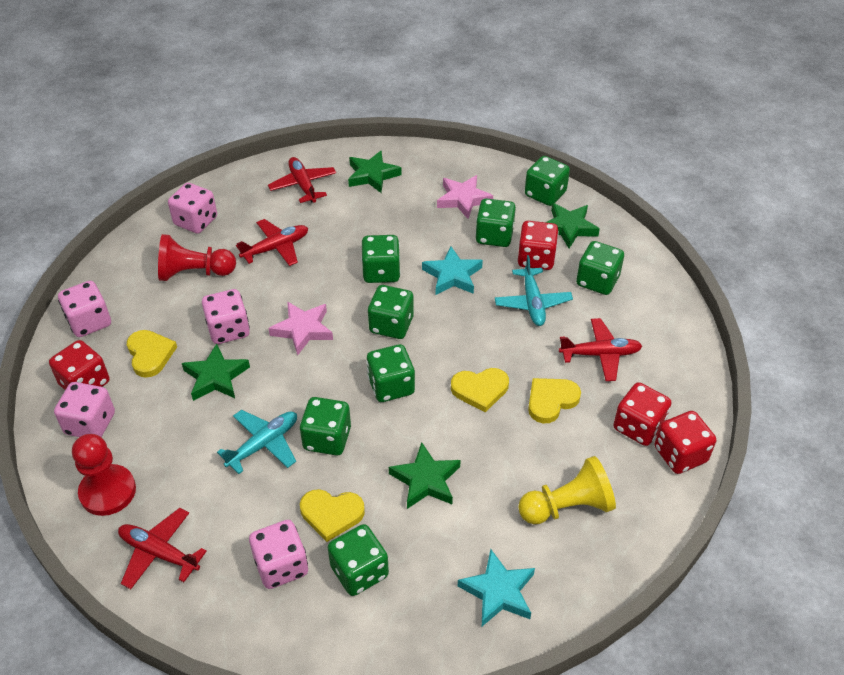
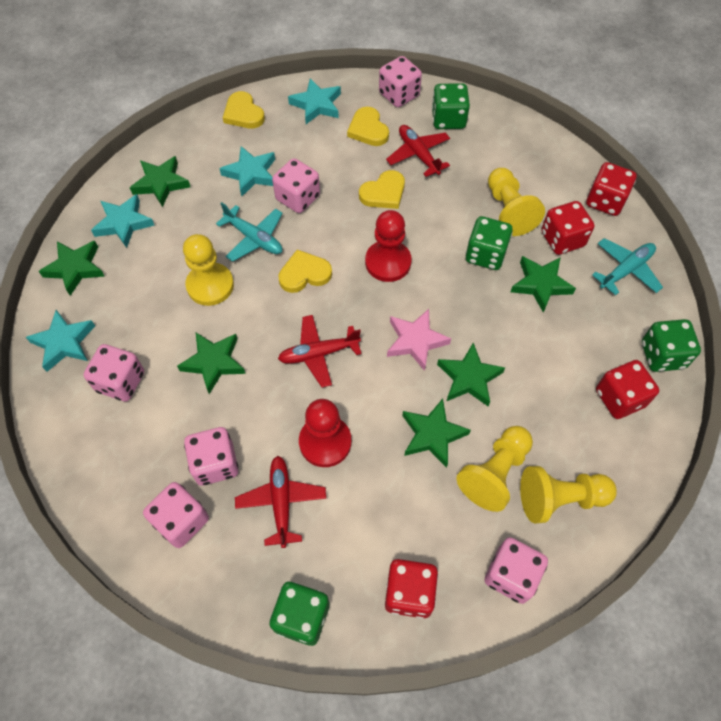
green dice: 8 -> 4
green star: 4 -> 6
pink dice: 5 -> 6
pink star: 2 -> 1
red plane: 4 -> 3
turquoise star: 2 -> 4
yellow pawn: 1 -> 4

